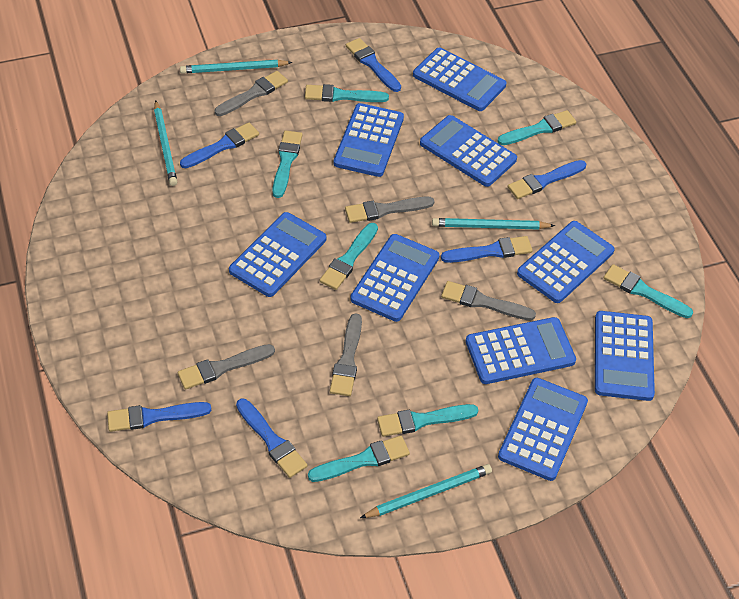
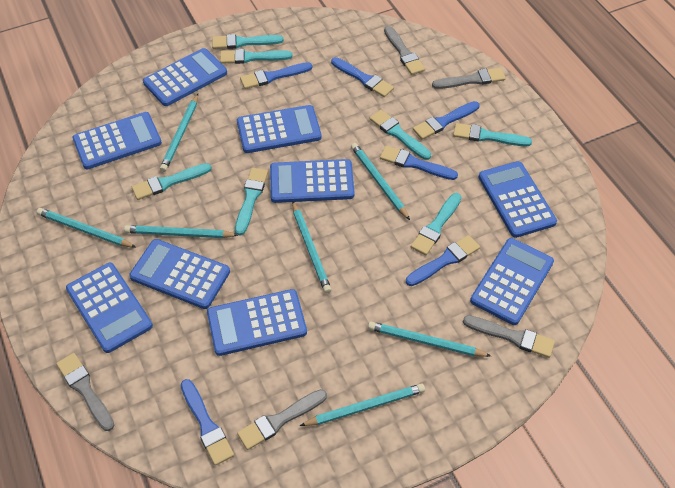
turquoise pencil: 4 -> 7

